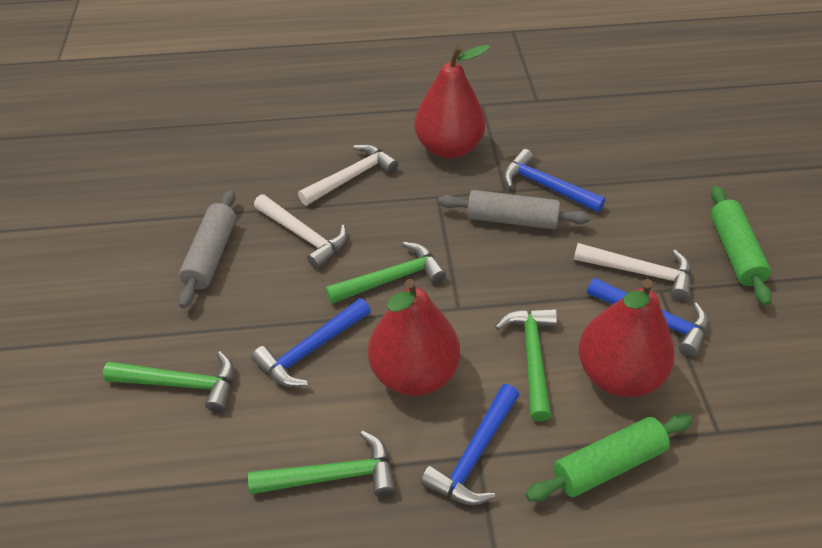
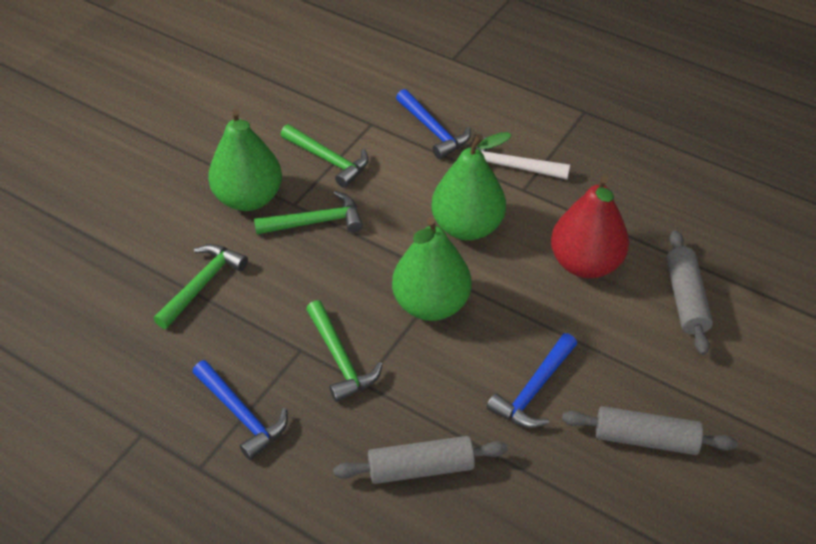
blue hammer: 4 -> 3
green pear: 0 -> 3
green rolling pin: 2 -> 0
grey rolling pin: 2 -> 3
red pear: 3 -> 1
white hammer: 3 -> 1

